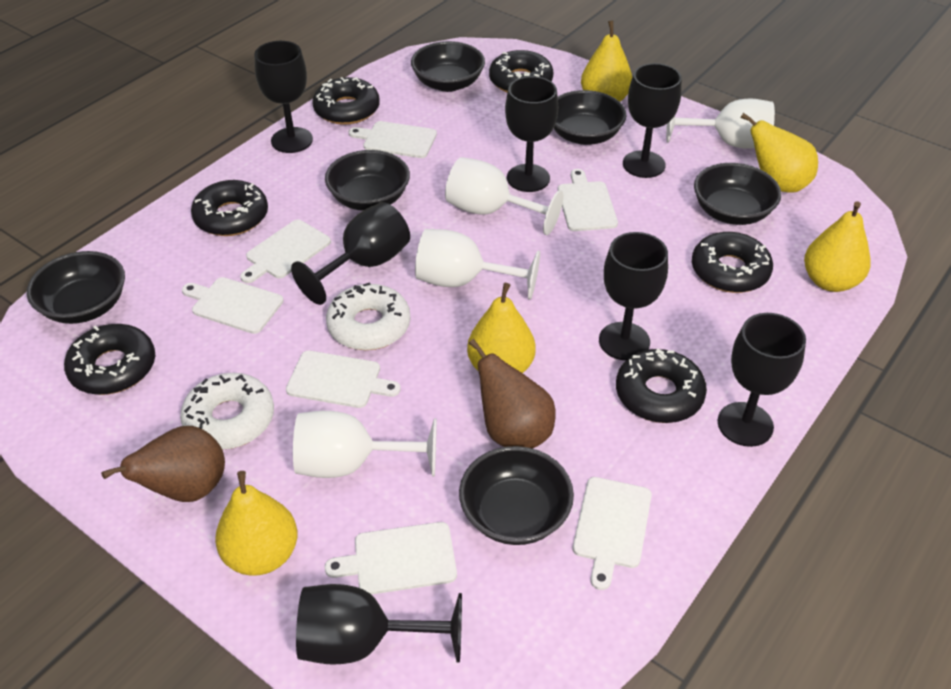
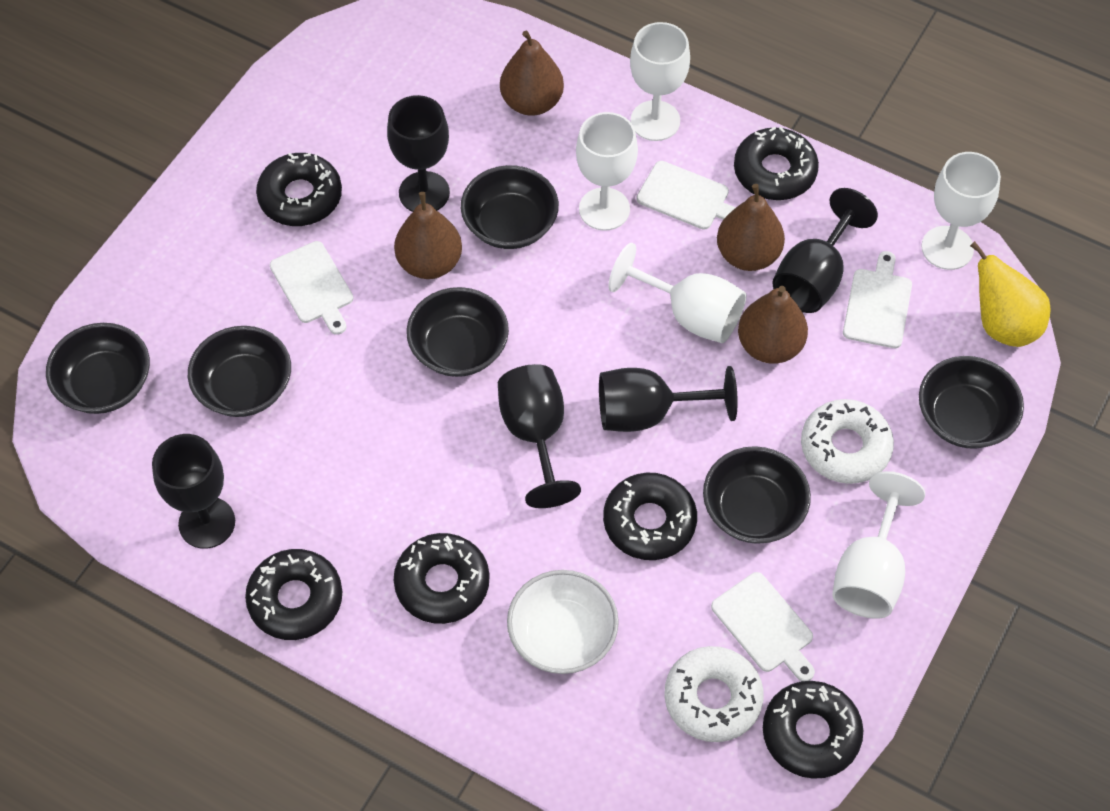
black goblet: 7 -> 5
brown pear: 2 -> 4
white bowl: 0 -> 1
white cutting board: 7 -> 4
white goblet: 4 -> 5
yellow pear: 5 -> 1

